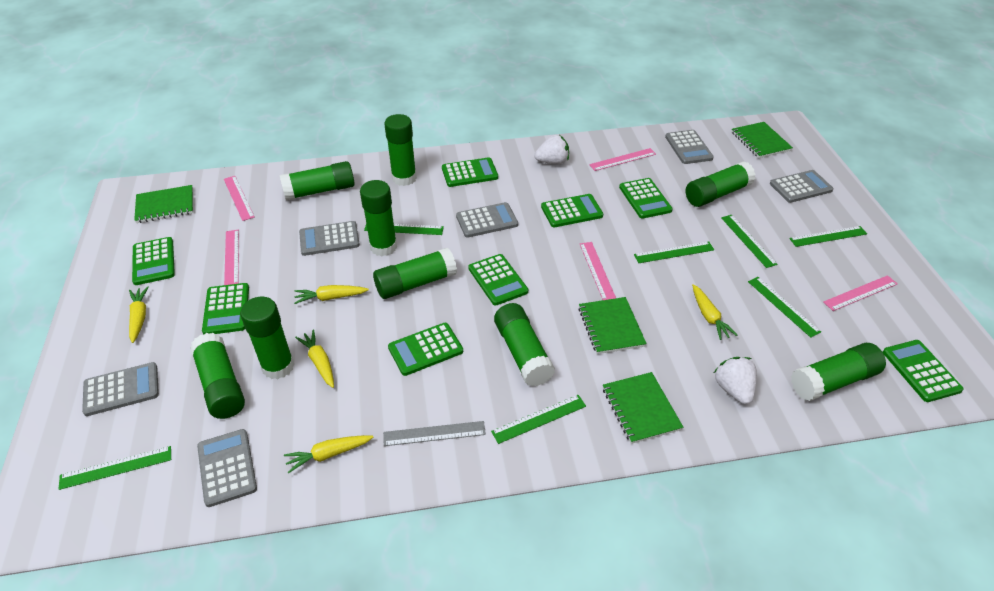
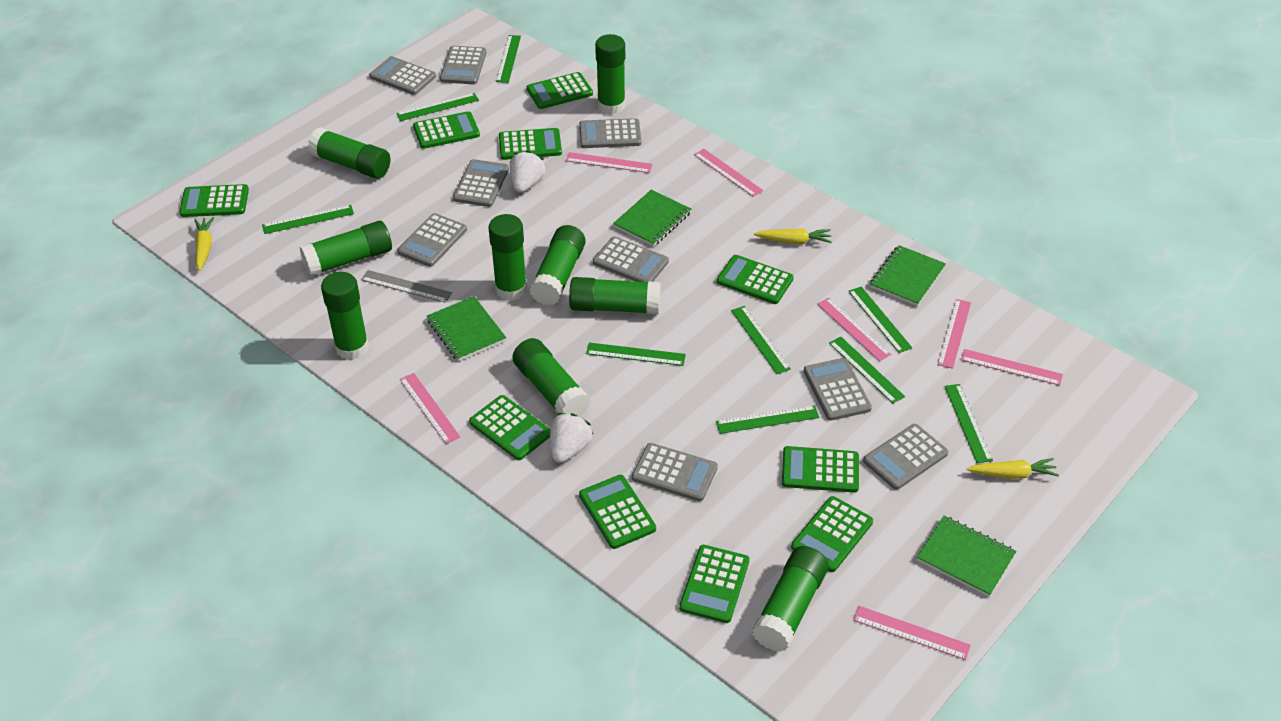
green calculator: 8 -> 10
green ruler: 7 -> 9
grey calculator: 6 -> 9
pink ruler: 5 -> 7
yellow carrot: 5 -> 3

